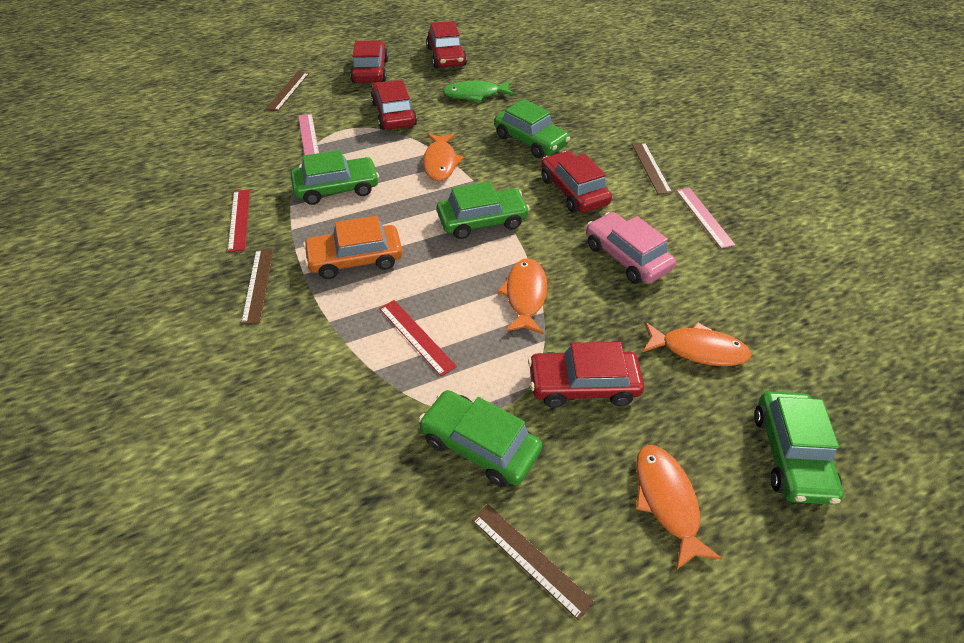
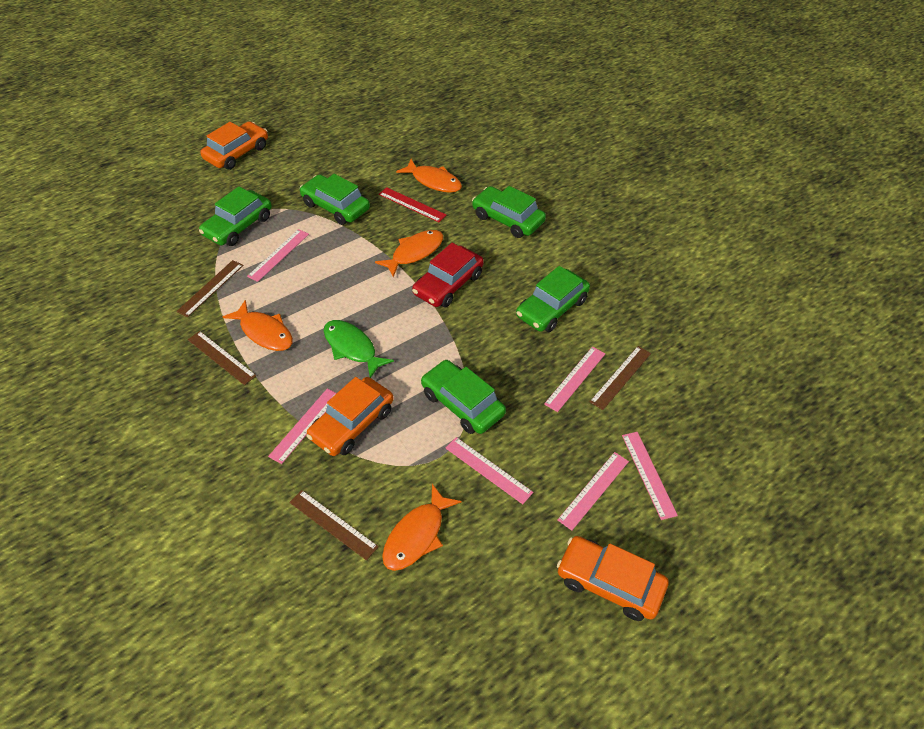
orange car: 1 -> 3
pink car: 1 -> 0
pink ruler: 2 -> 6
red car: 5 -> 1
red ruler: 2 -> 1

